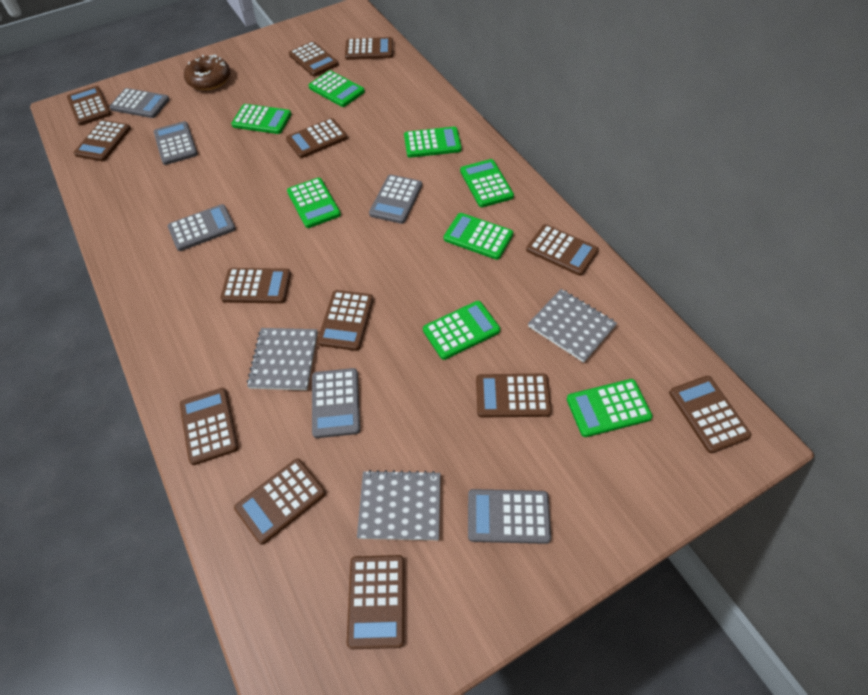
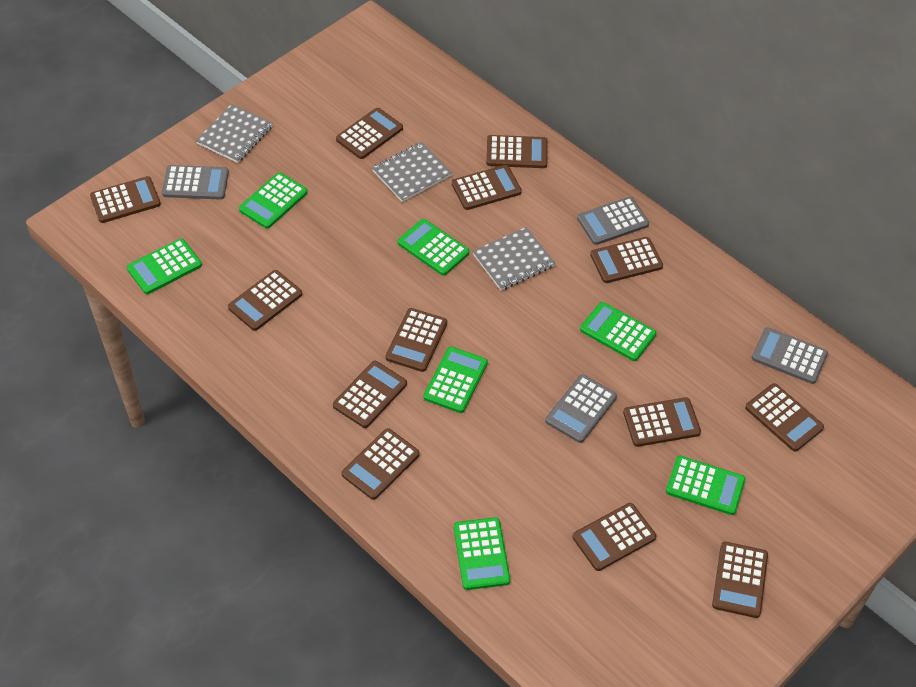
brown donut: 1 -> 0
green calculator: 8 -> 7
grey calculator: 6 -> 4

